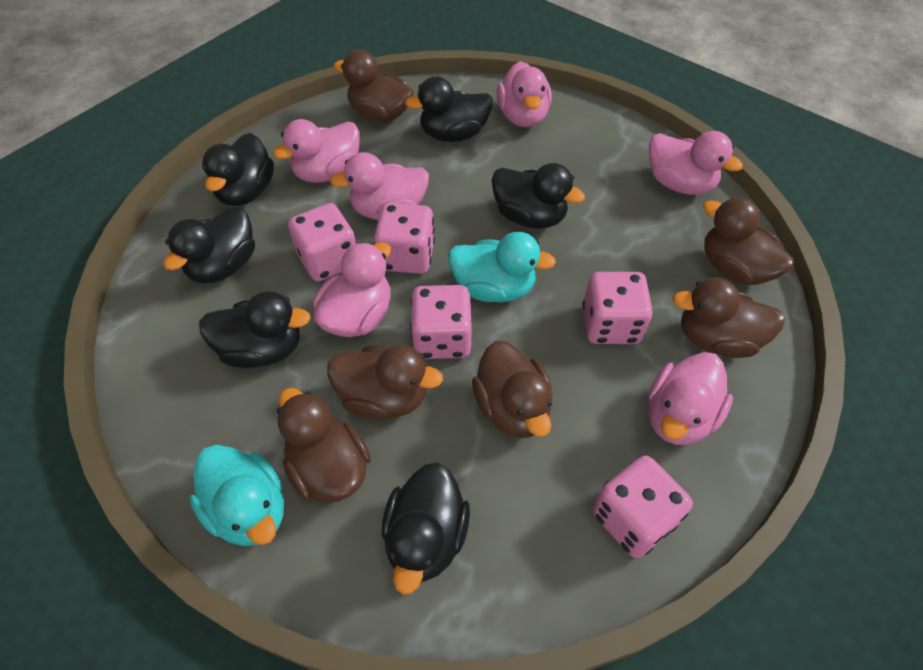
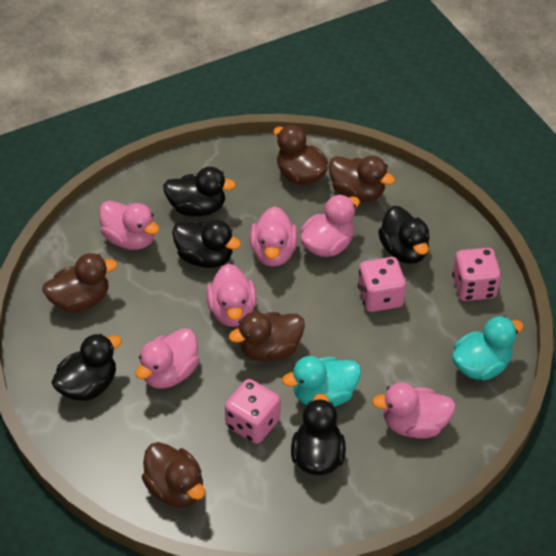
black duck: 6 -> 5
brown duck: 6 -> 5
pink dice: 5 -> 3

